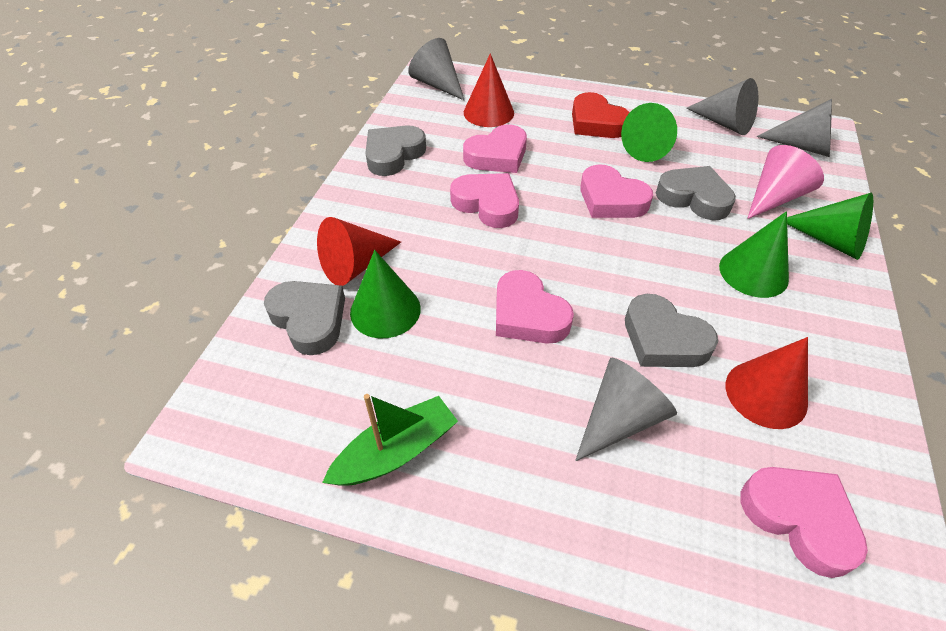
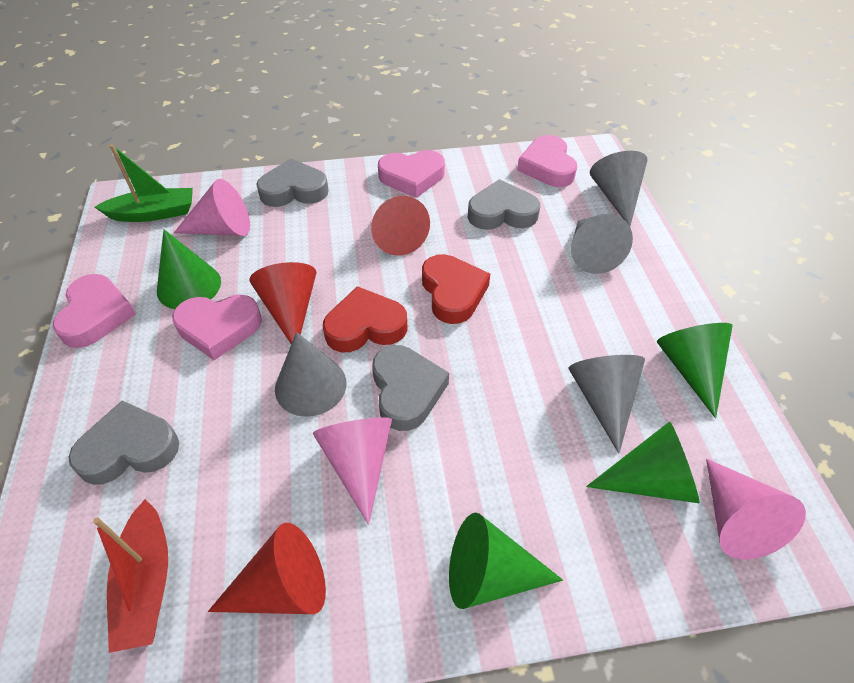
pink cone: 1 -> 3
pink heart: 5 -> 4
red boat: 0 -> 1
red heart: 1 -> 2

